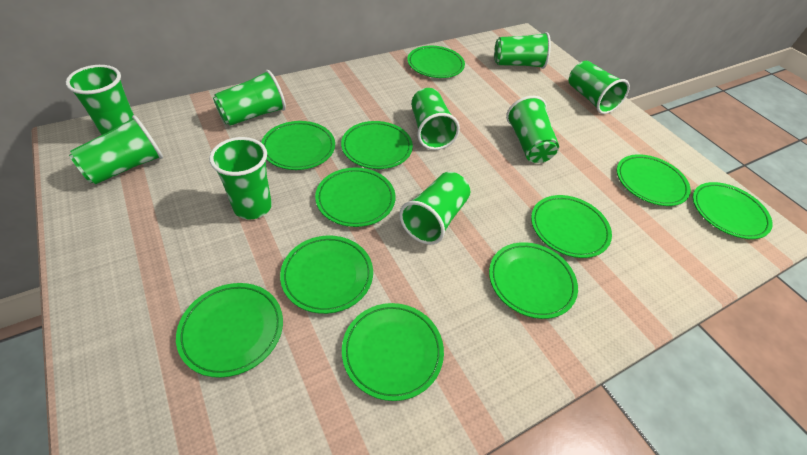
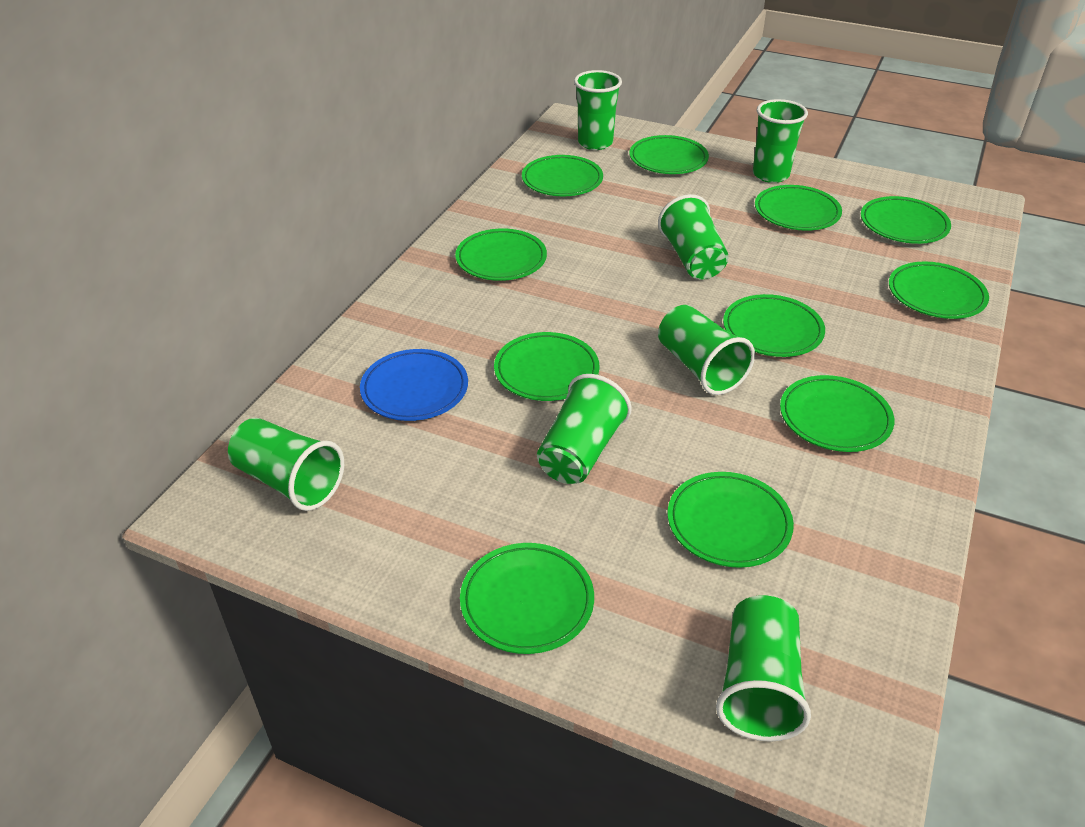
blue plate: 0 -> 1
green cup: 9 -> 7

